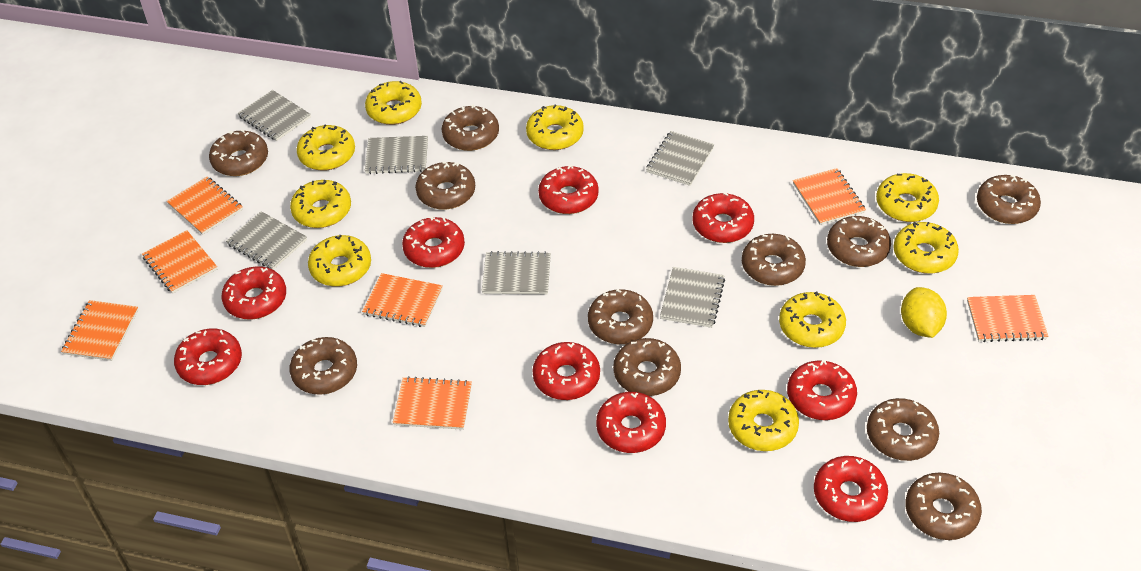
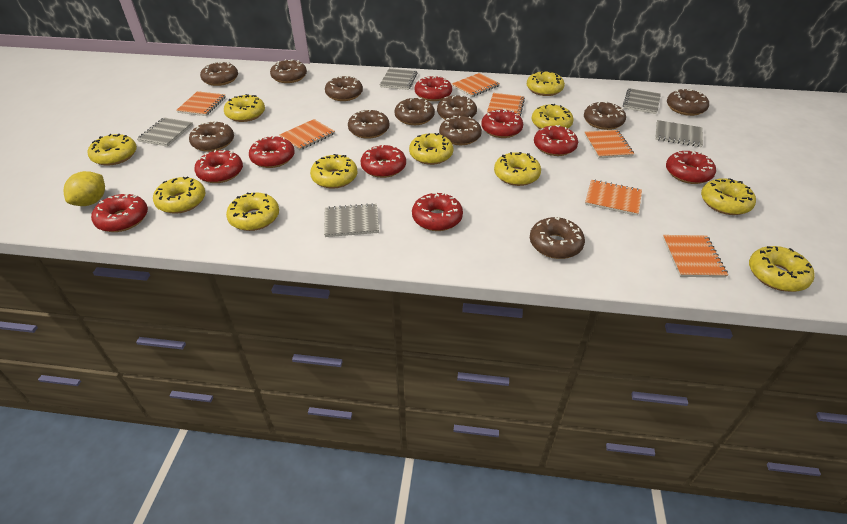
grey notebook: 6 -> 5
yellow donut: 9 -> 11

